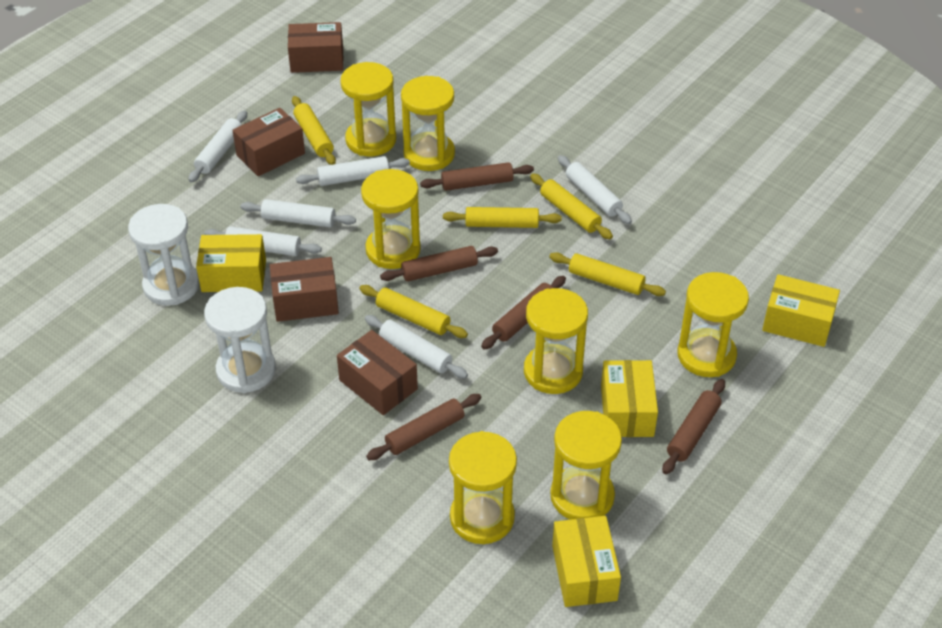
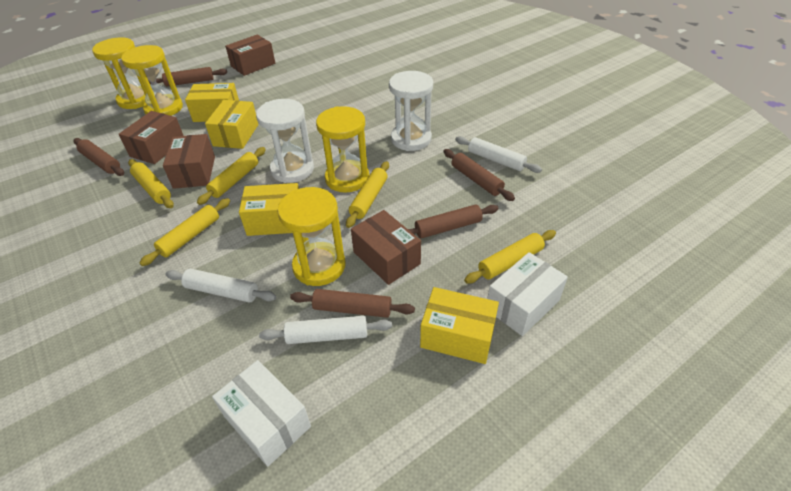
white box: 0 -> 2
white rolling pin: 6 -> 3
yellow hourglass: 7 -> 4

